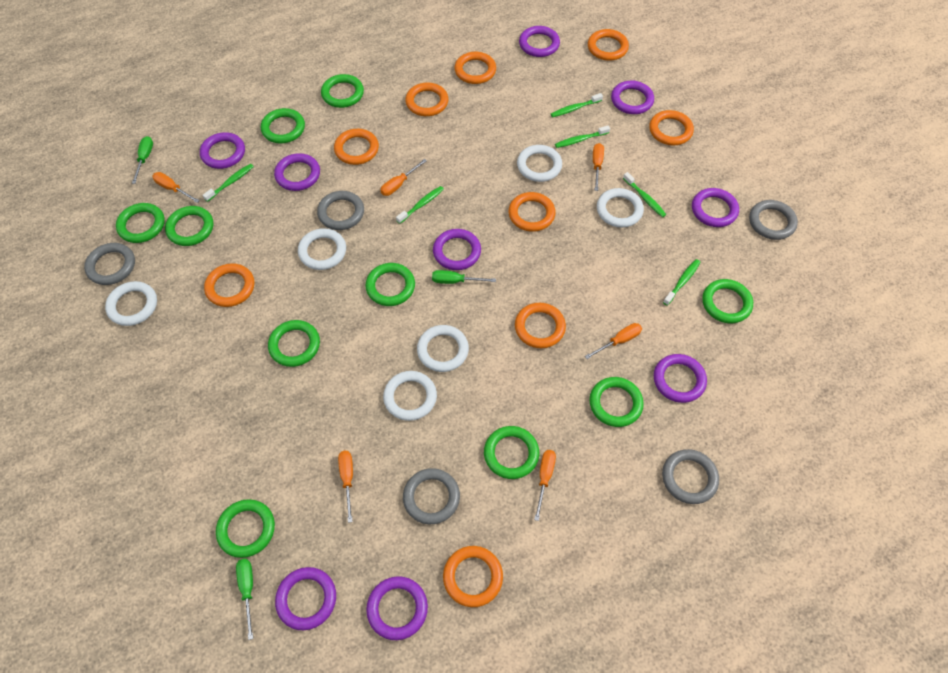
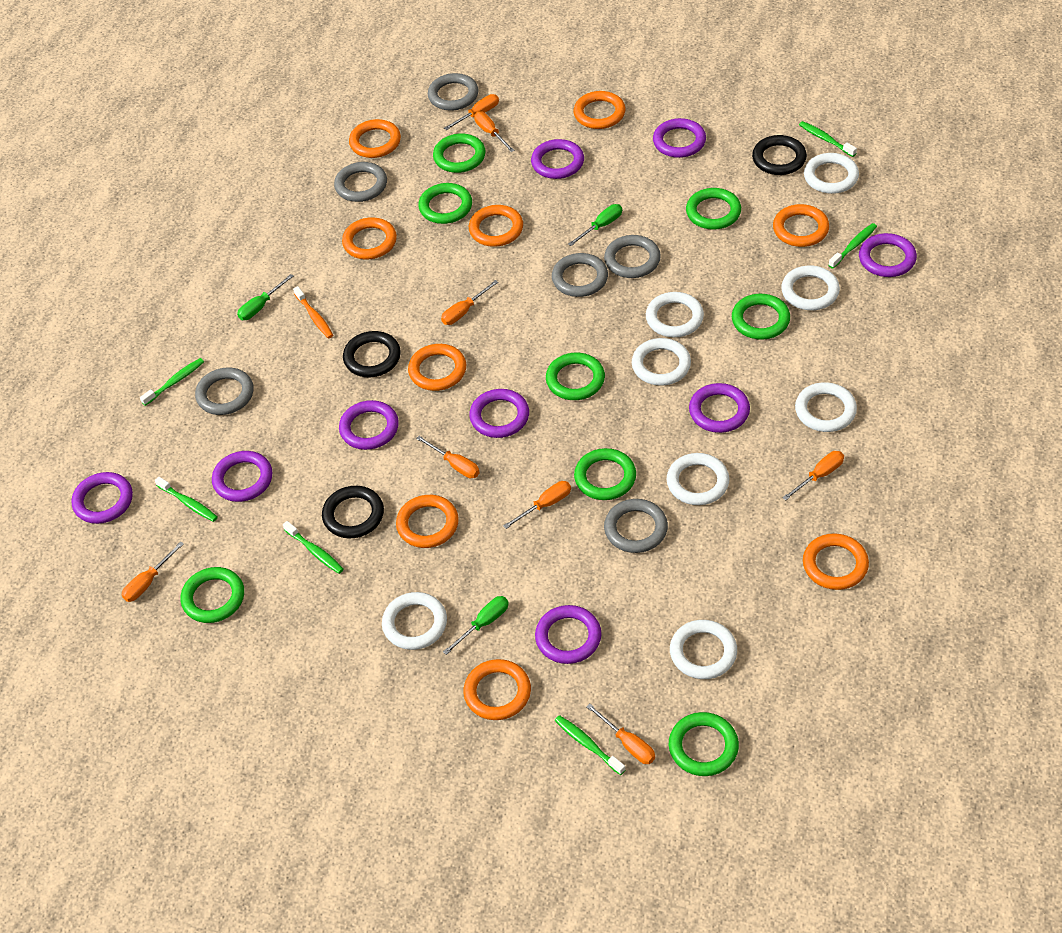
black ring: 0 -> 3
green ring: 10 -> 8
grey ring: 5 -> 6
orange screwdriver: 6 -> 8
orange toothbrush: 0 -> 1
white ring: 6 -> 8

